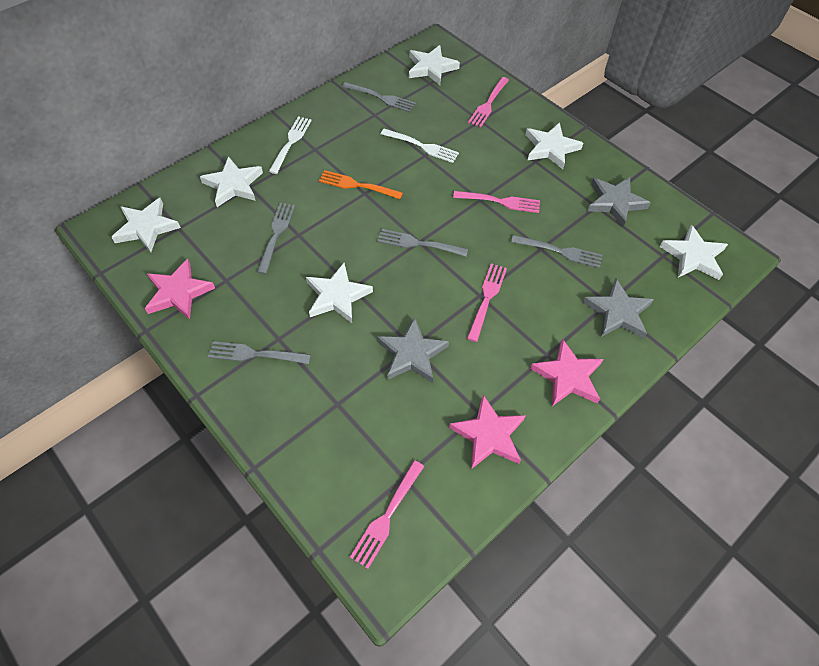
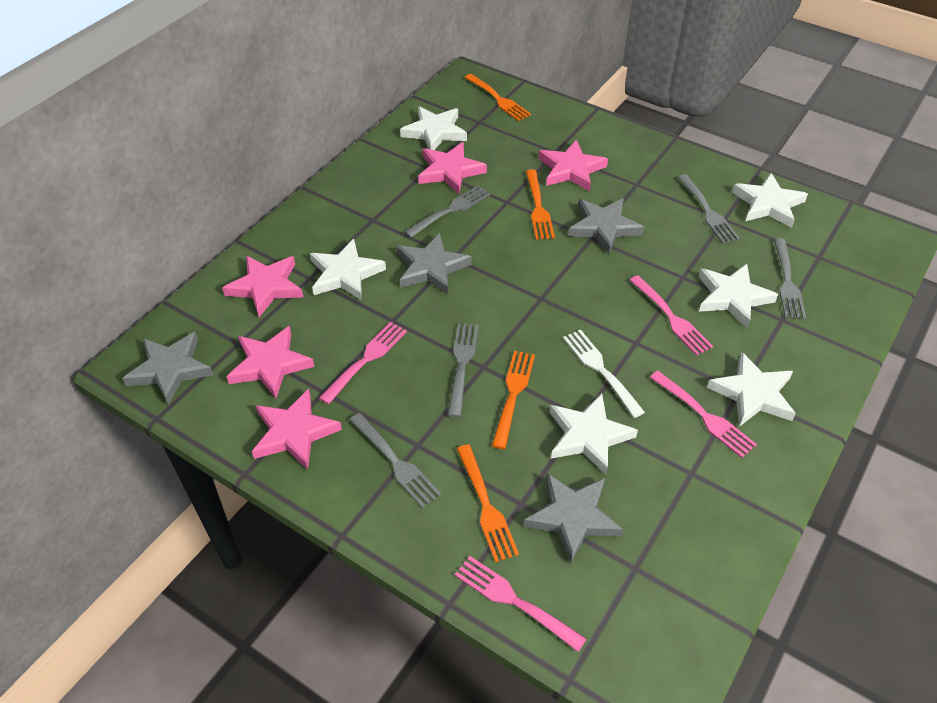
grey star: 3 -> 4
orange fork: 1 -> 4
pink star: 3 -> 5
white fork: 2 -> 1

